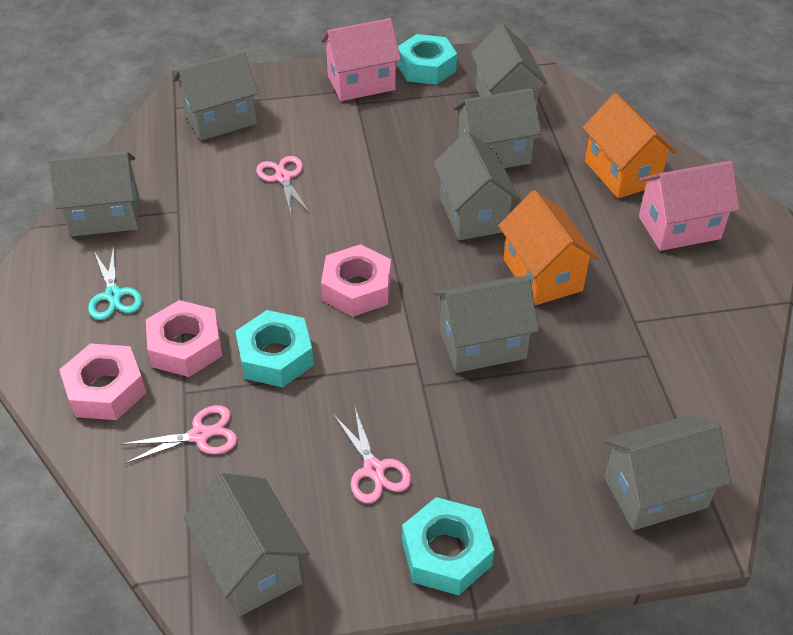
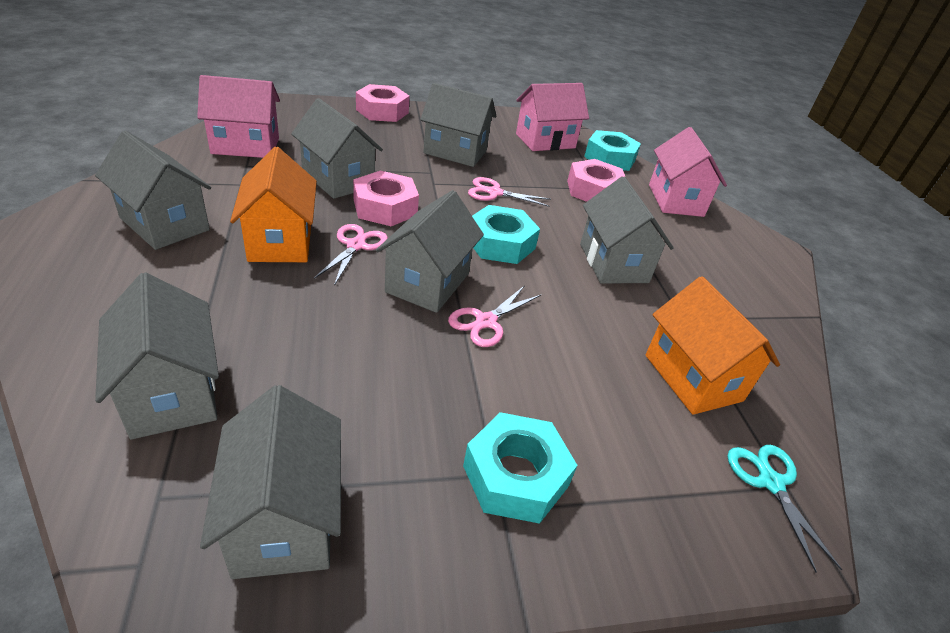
grey house: 8 -> 7
pink house: 2 -> 3

